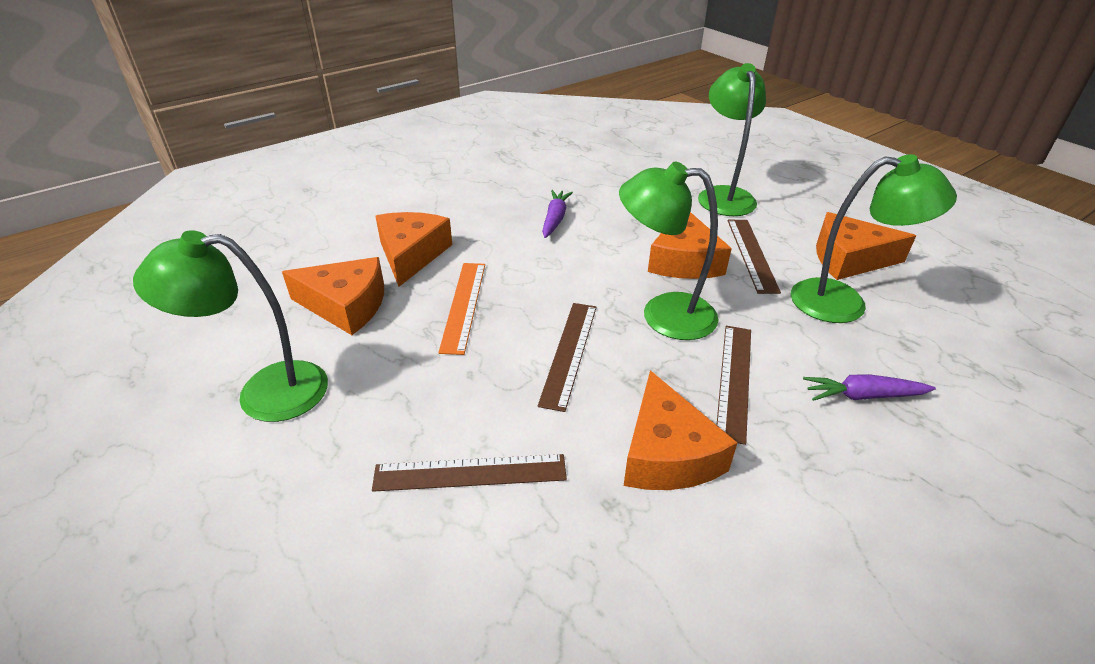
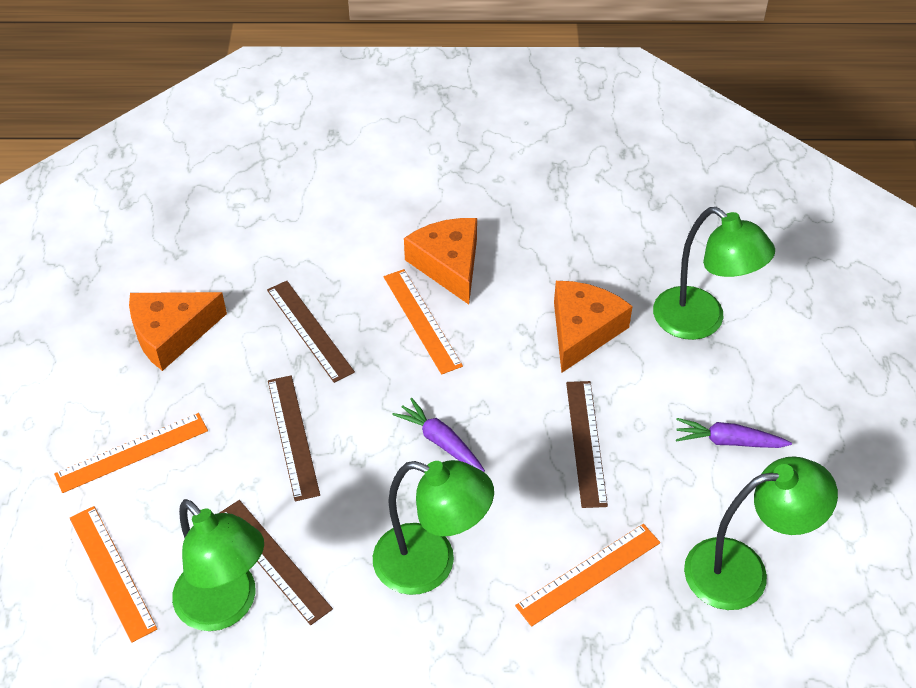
orange cheese: 5 -> 3
orange ruler: 1 -> 4

